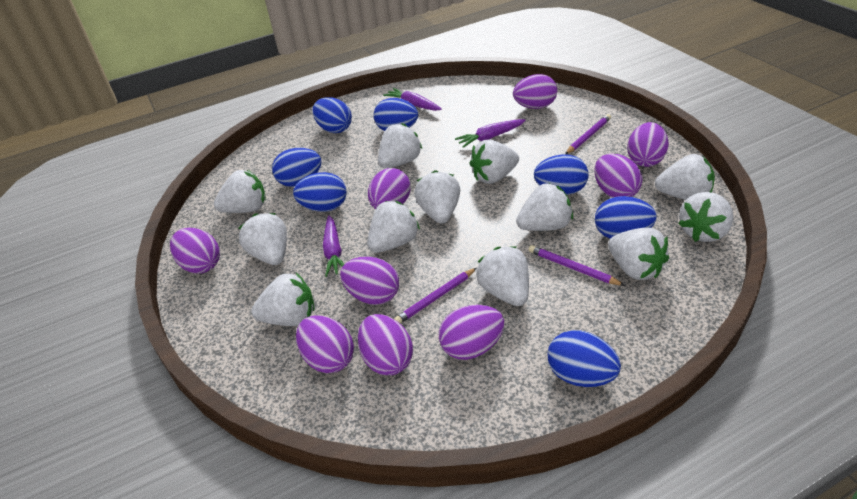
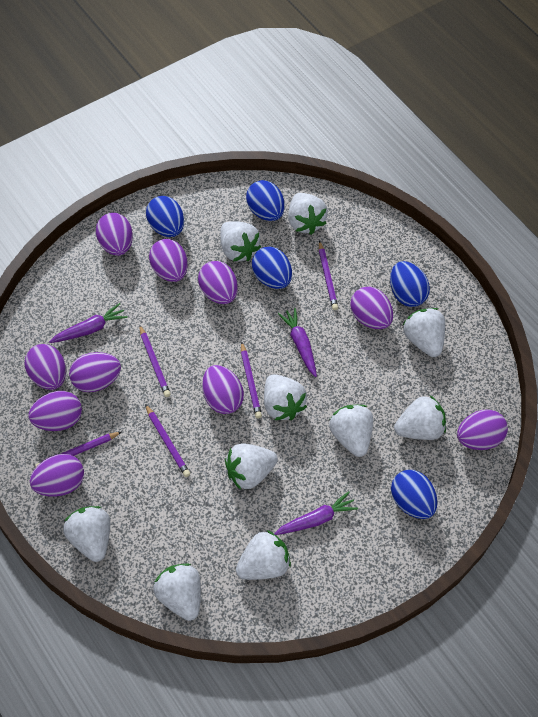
blue egg: 7 -> 5
purple egg: 9 -> 10
purple pencil: 3 -> 5
white strawberry: 12 -> 10

